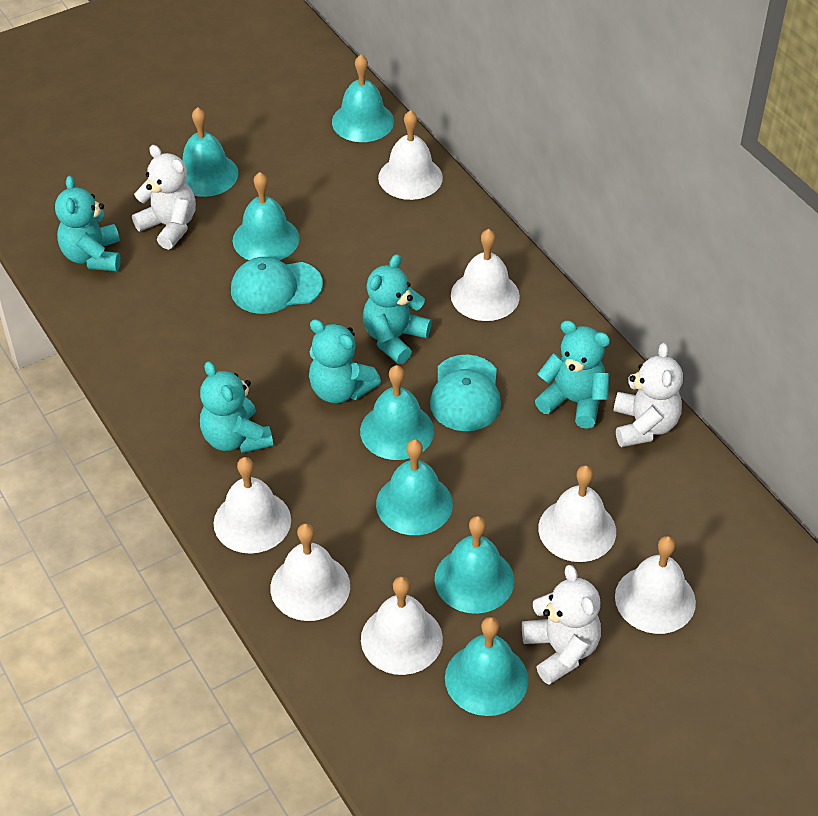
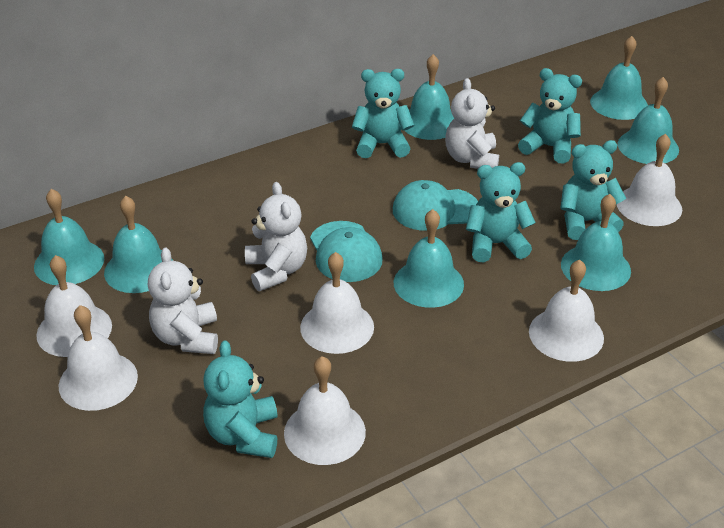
white bell: 7 -> 6

